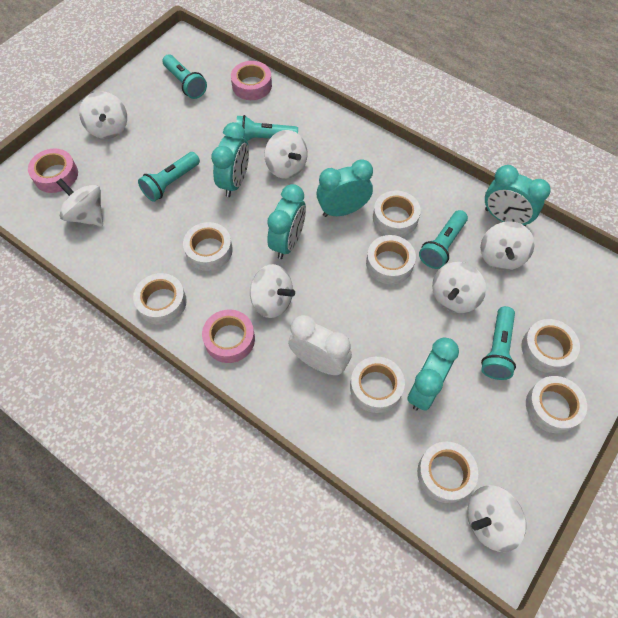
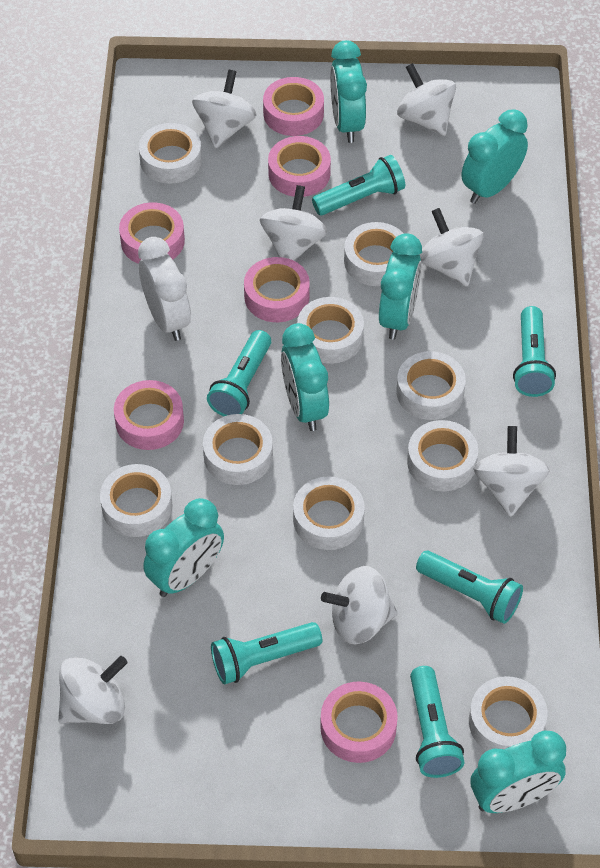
pink tape: 3 -> 6
turquoise clock: 5 -> 6
turquoise flashlight: 5 -> 6
white tape: 8 -> 9

